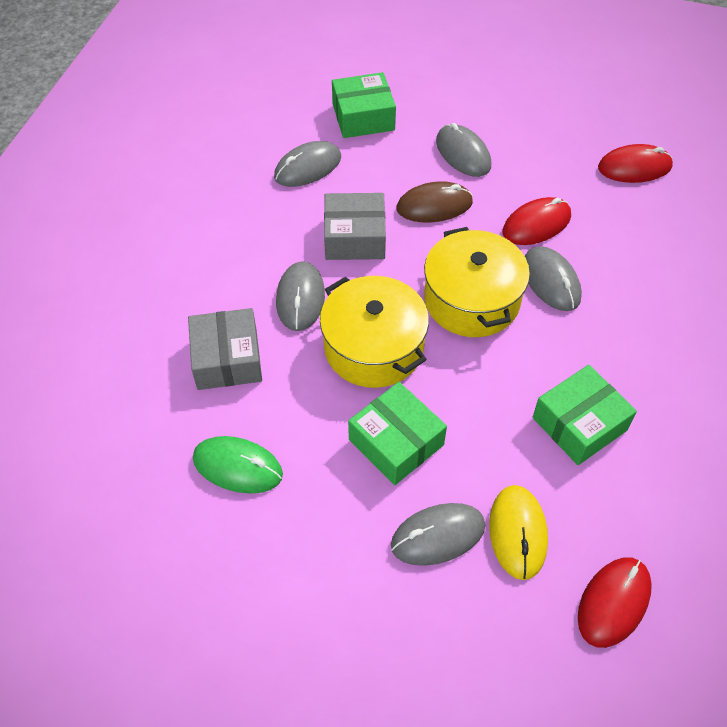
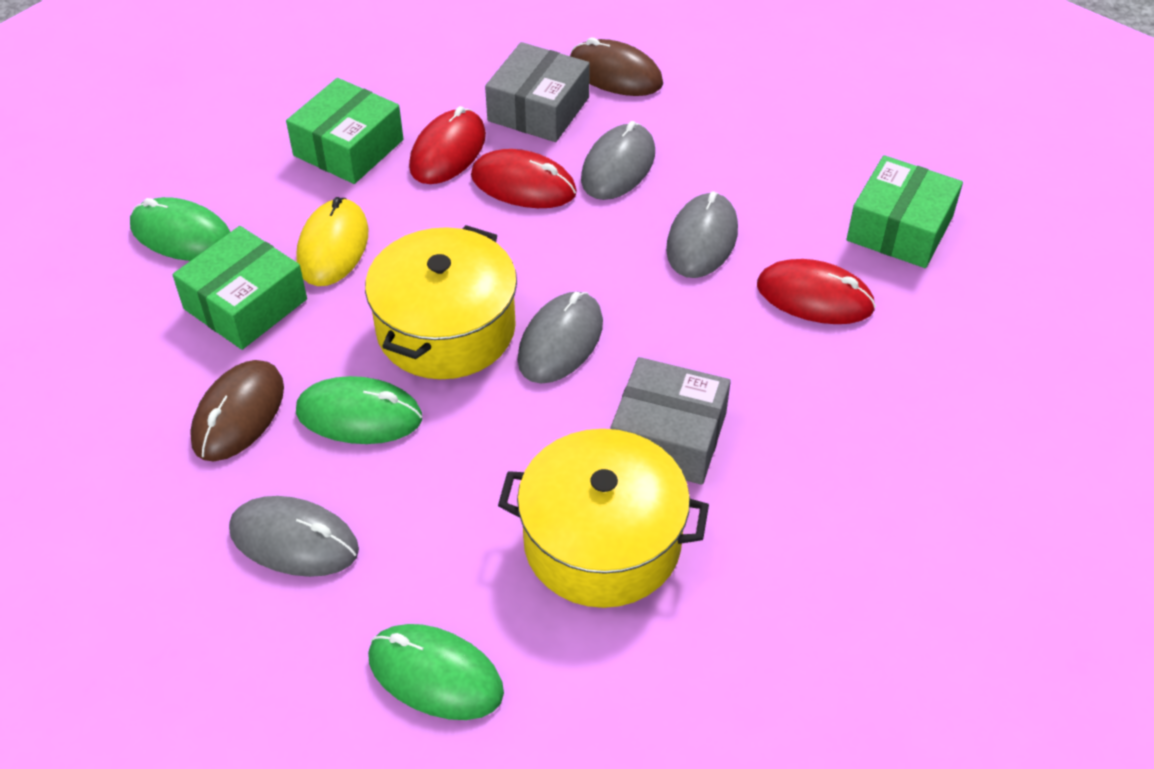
brown mouse: 1 -> 2
green mouse: 1 -> 3
grey mouse: 5 -> 4

